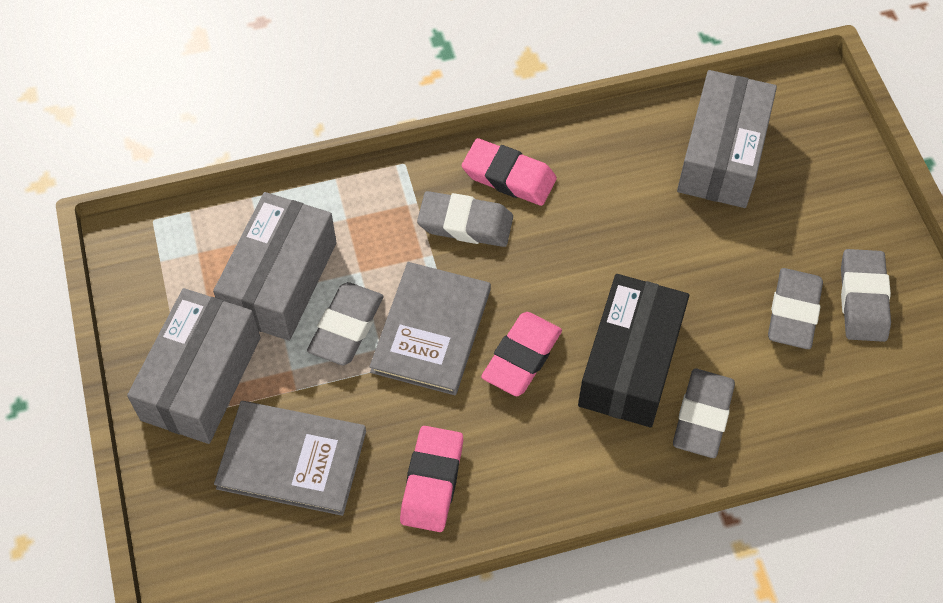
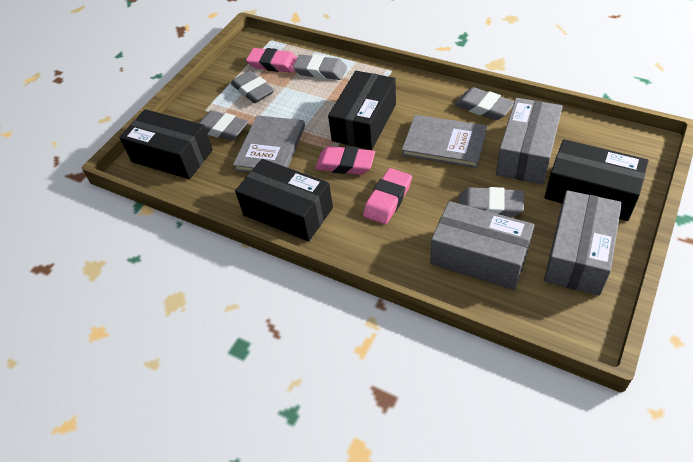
black box: 1 -> 4

